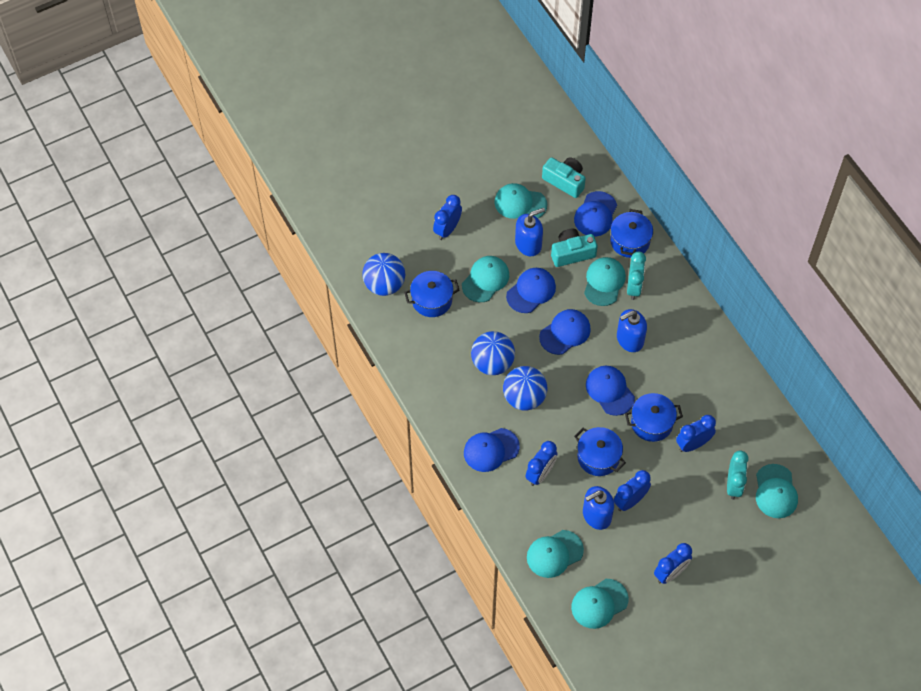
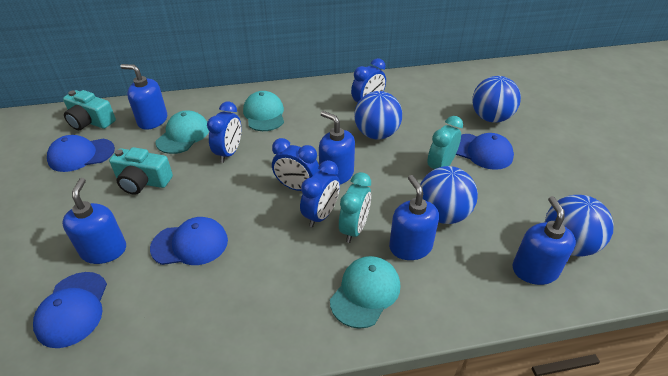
blue ball: 3 -> 4
blue cap: 5 -> 4
blue clock: 5 -> 4
blue pot: 4 -> 0
blue soap dispenser: 3 -> 5
turquoise cap: 6 -> 3

